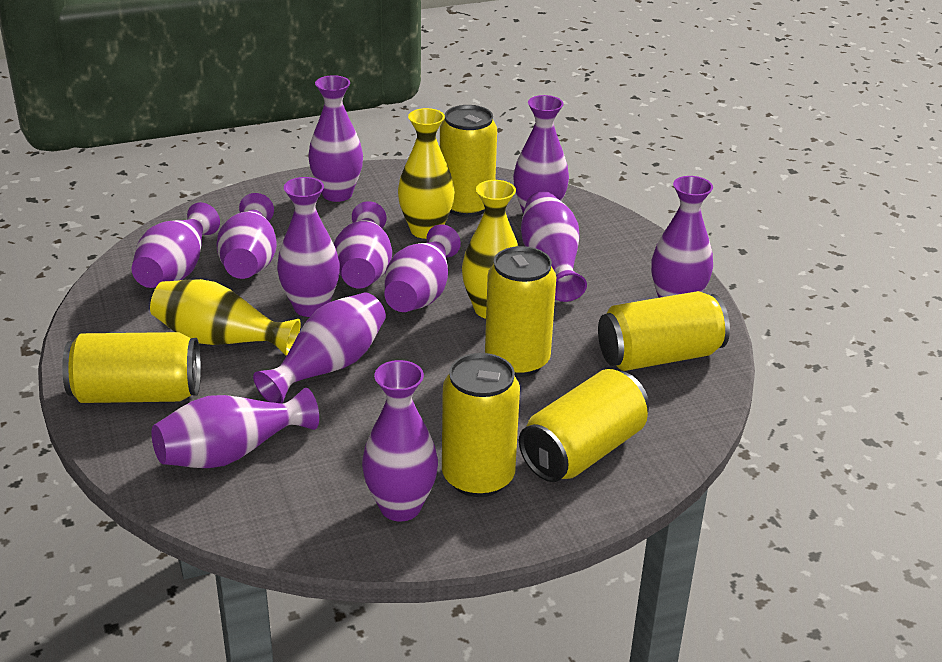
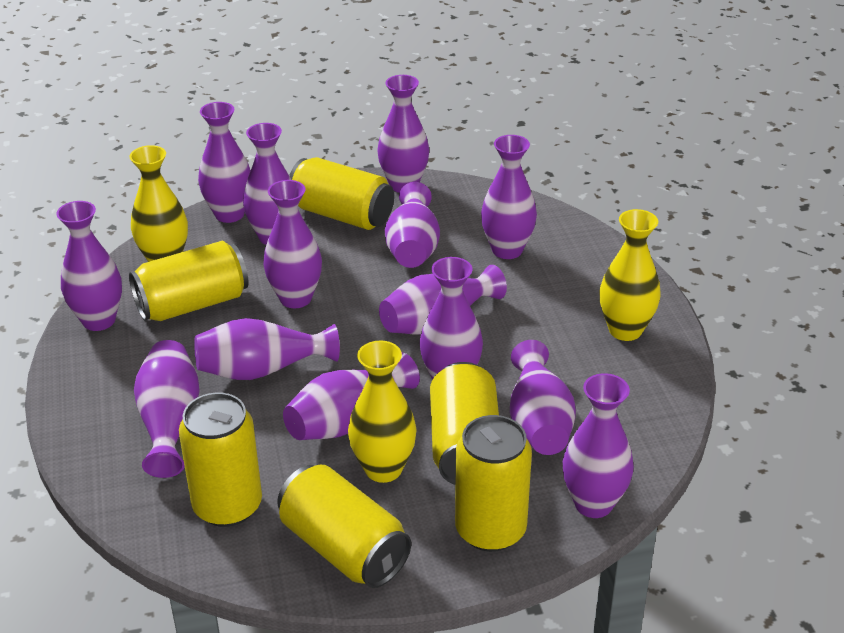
purple vase: 12 -> 14

